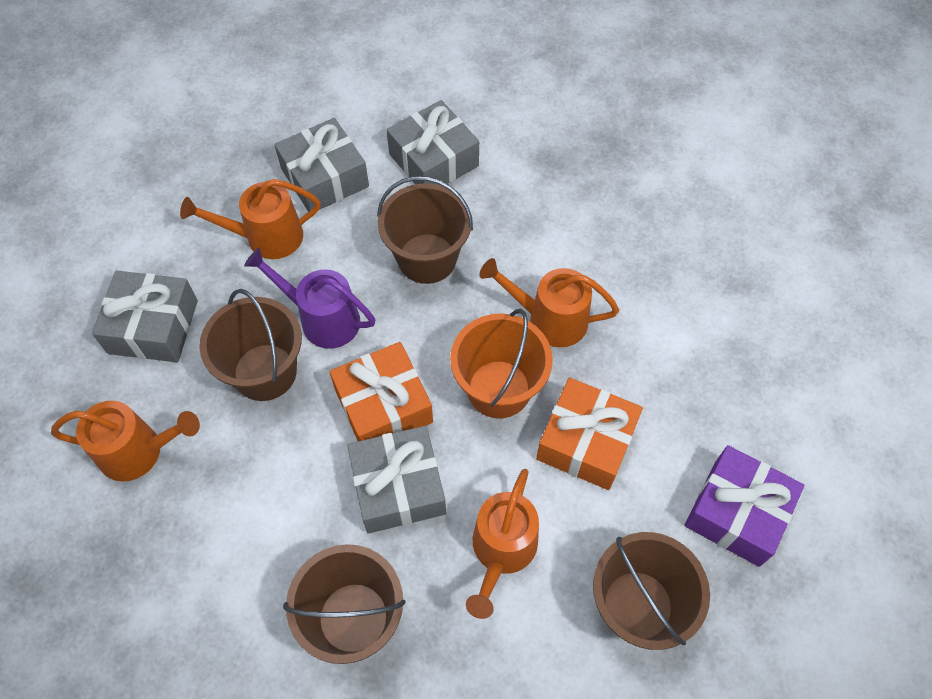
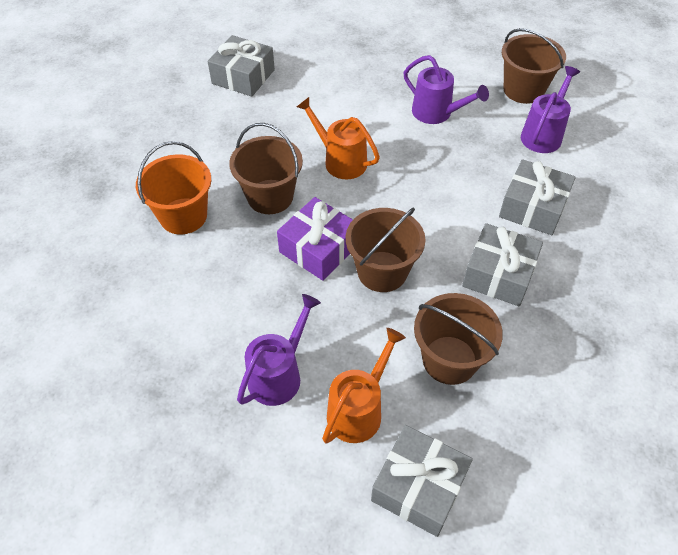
orange gift: 2 -> 0
orange watering can: 4 -> 2
purple watering can: 1 -> 3

